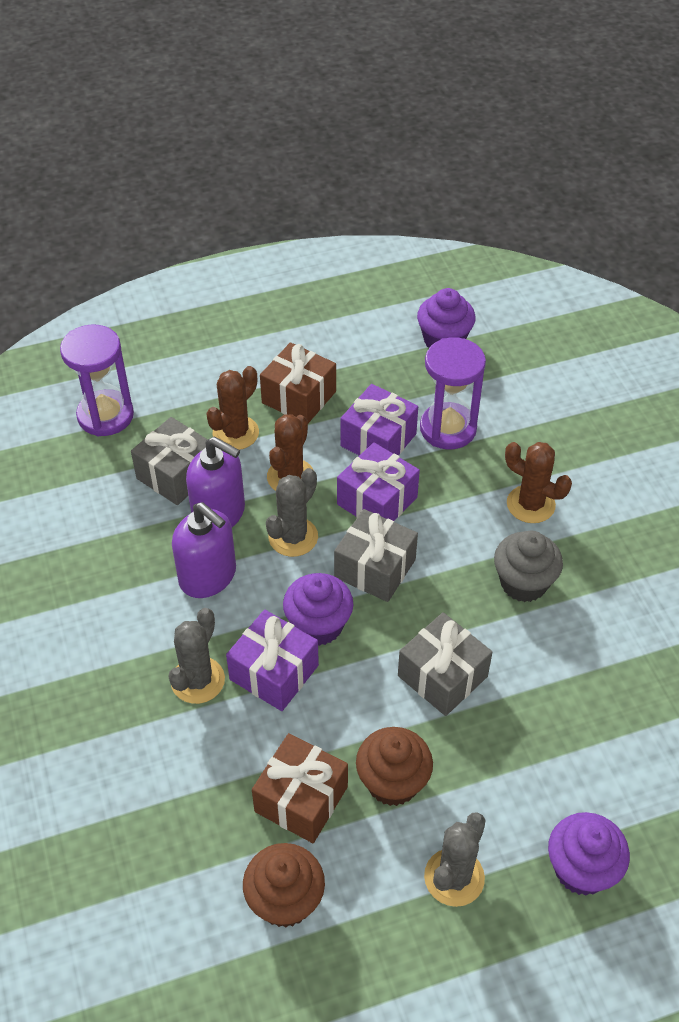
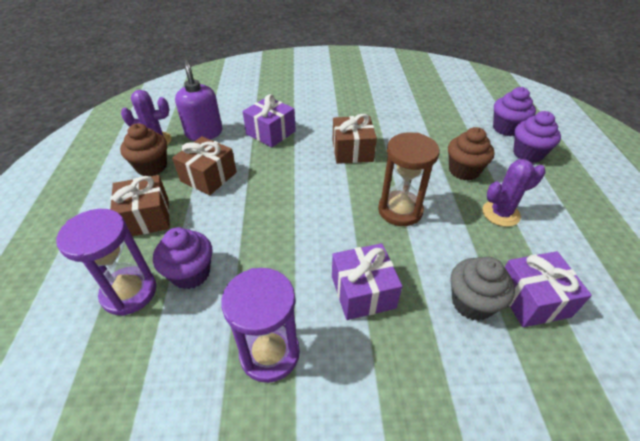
brown cactus: 3 -> 0
brown gift: 2 -> 3
brown hourglass: 0 -> 1
grey cactus: 3 -> 0
grey gift: 3 -> 0
purple cactus: 0 -> 2
purple soap dispenser: 2 -> 1

